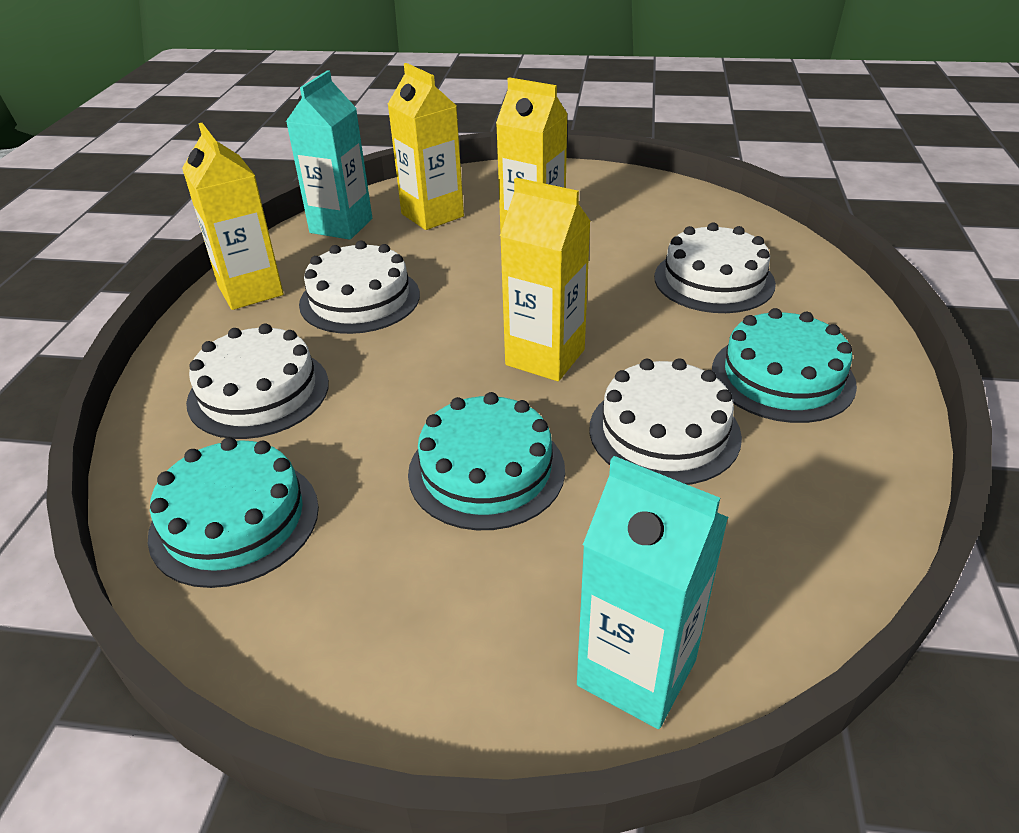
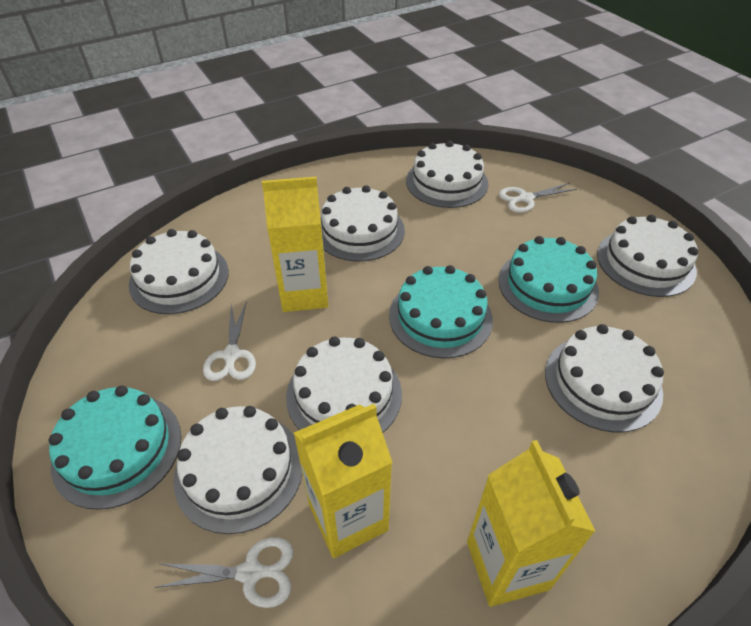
turquoise carton: 2 -> 0
white cake: 4 -> 7
white scissors: 0 -> 3
yellow carton: 4 -> 3

